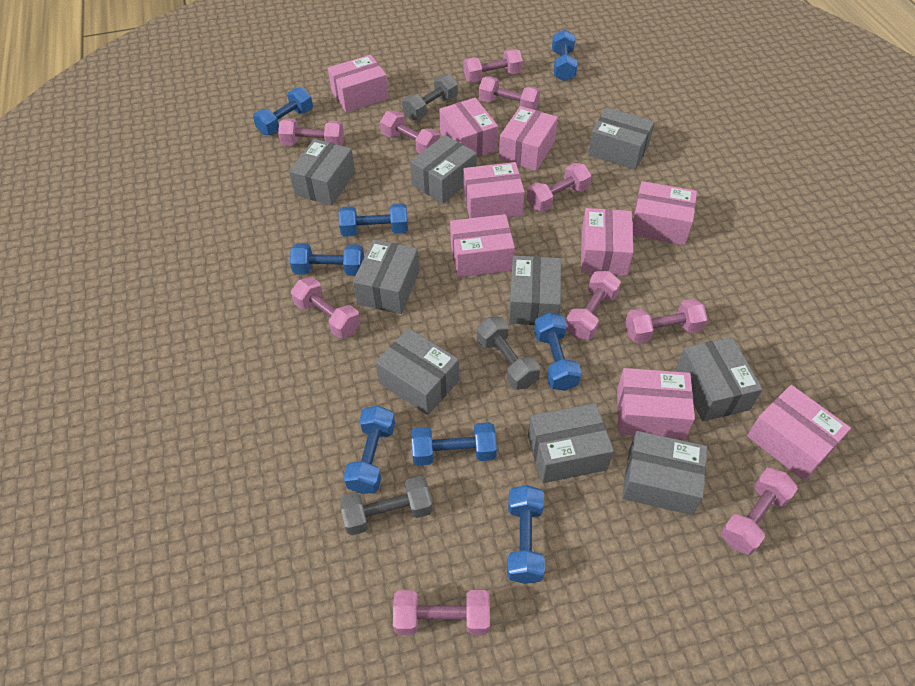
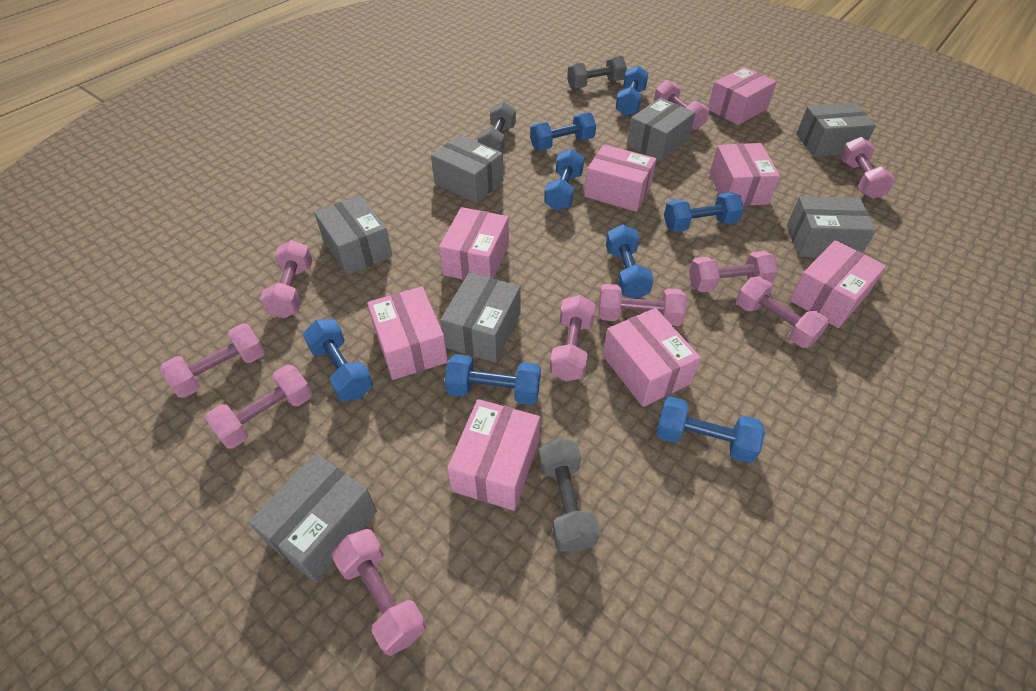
grey box: 9 -> 7
pink box: 9 -> 8

